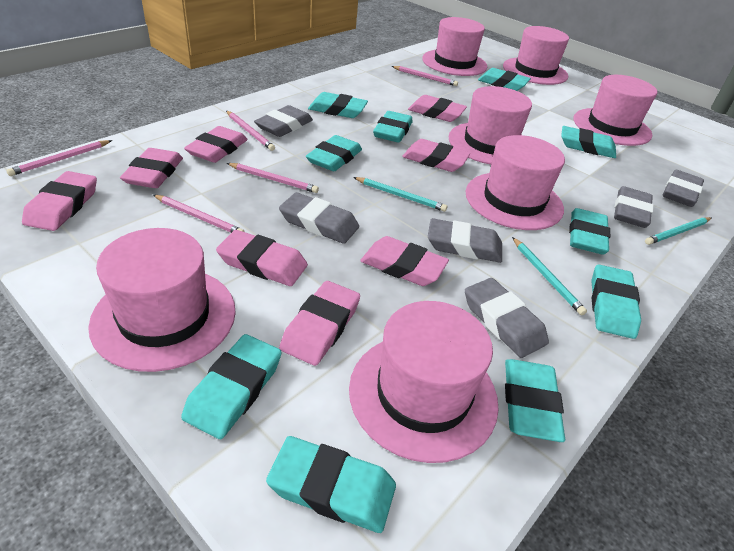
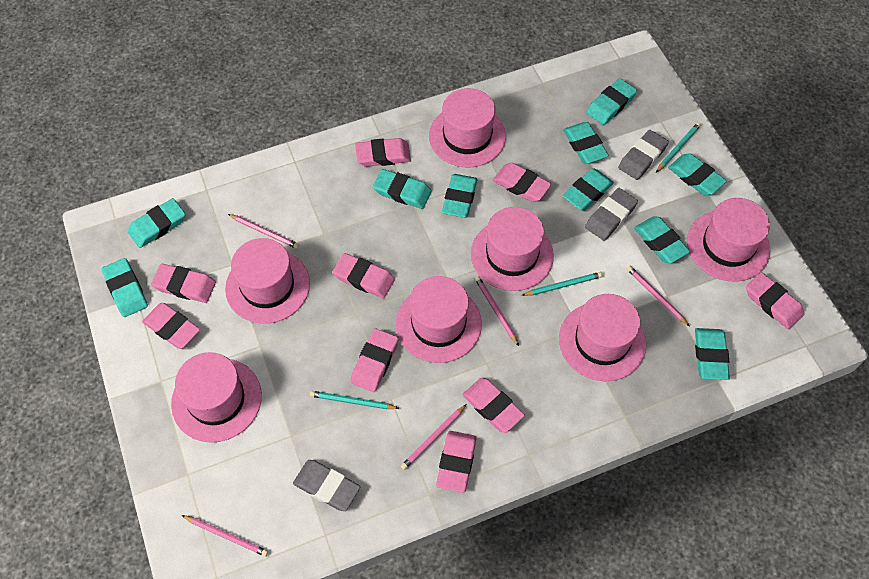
grey eraser: 6 -> 3
pink eraser: 8 -> 9

